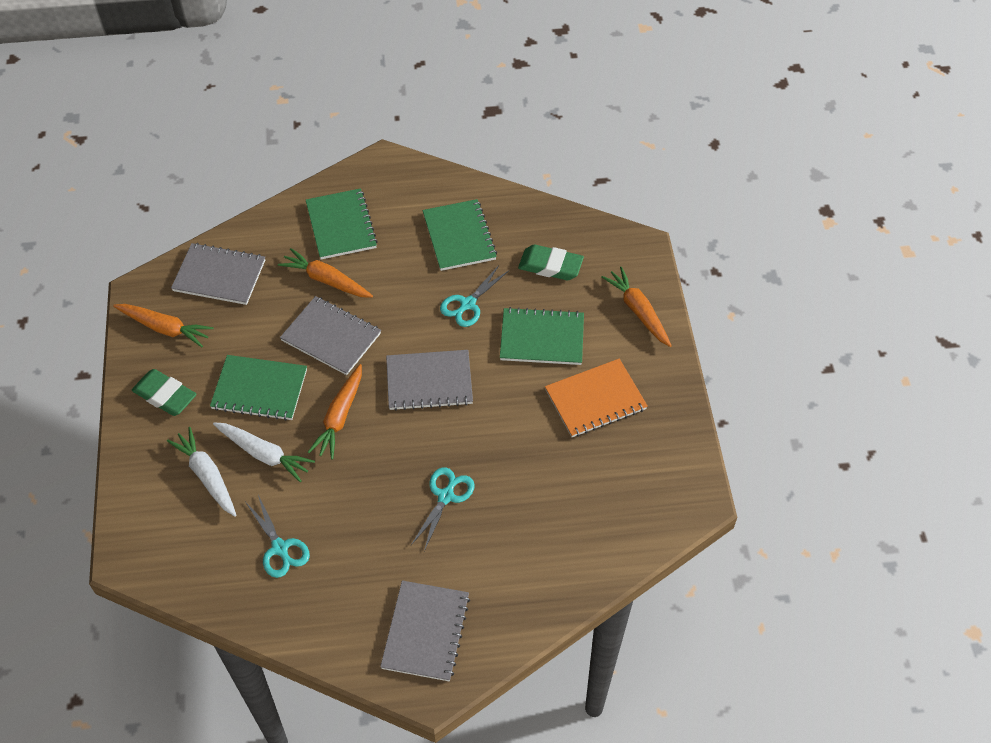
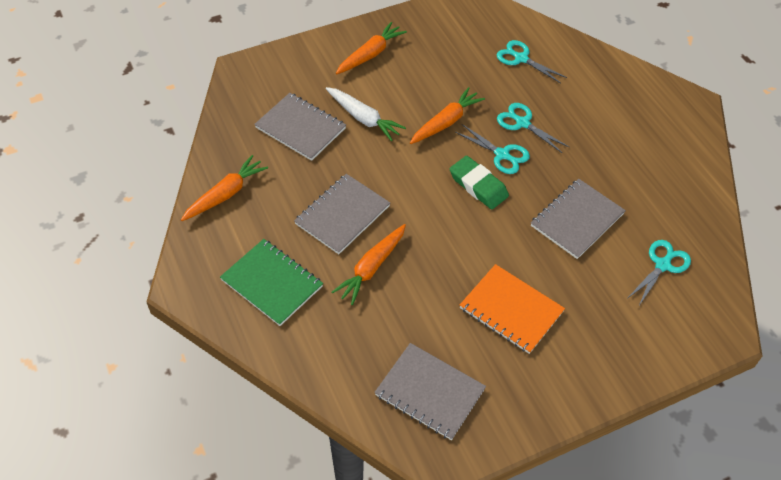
green eraser: 2 -> 1
green notebook: 4 -> 1
turquoise scissors: 3 -> 4
white carrot: 2 -> 1

